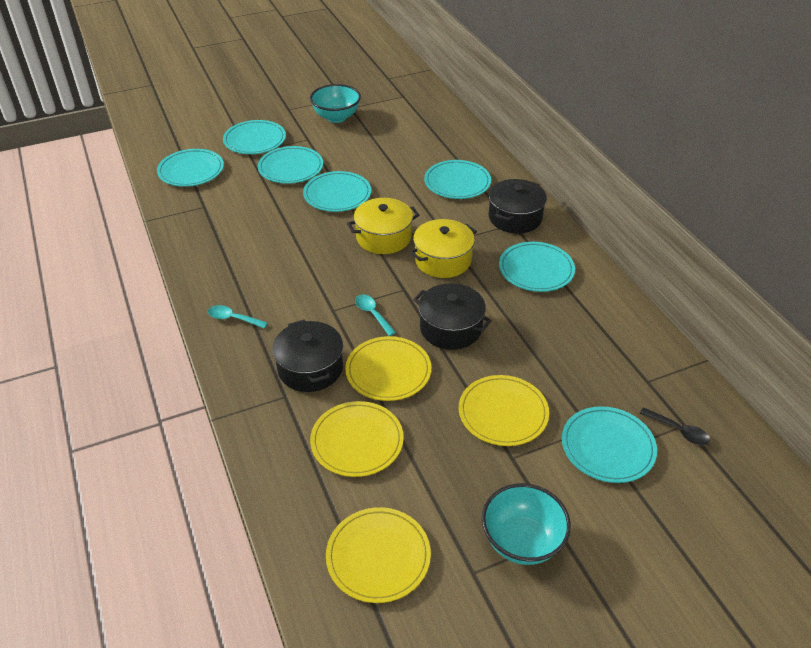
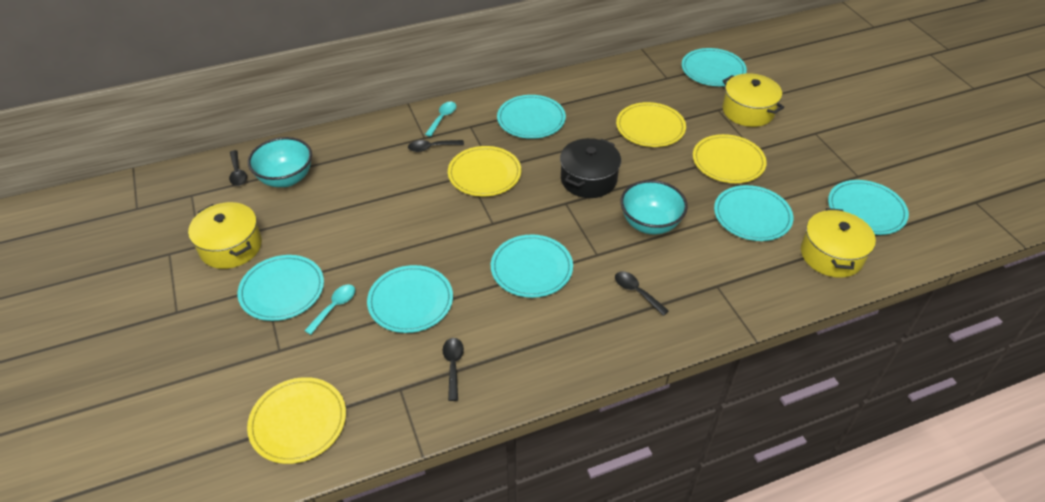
black pot: 3 -> 1
black spoon: 1 -> 4
yellow pot: 2 -> 3

